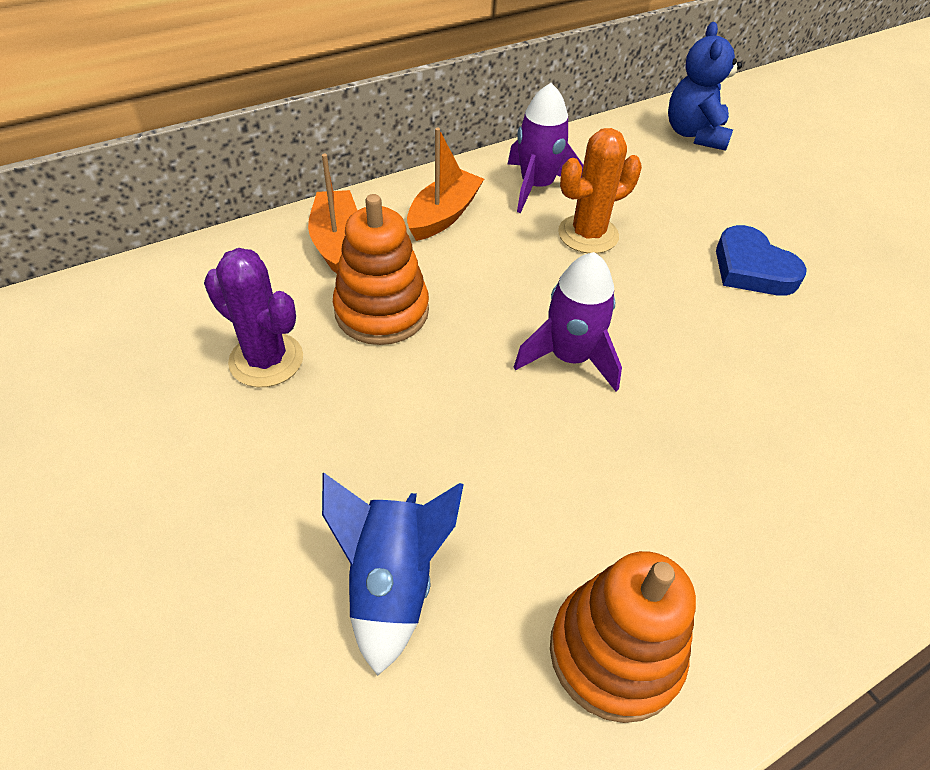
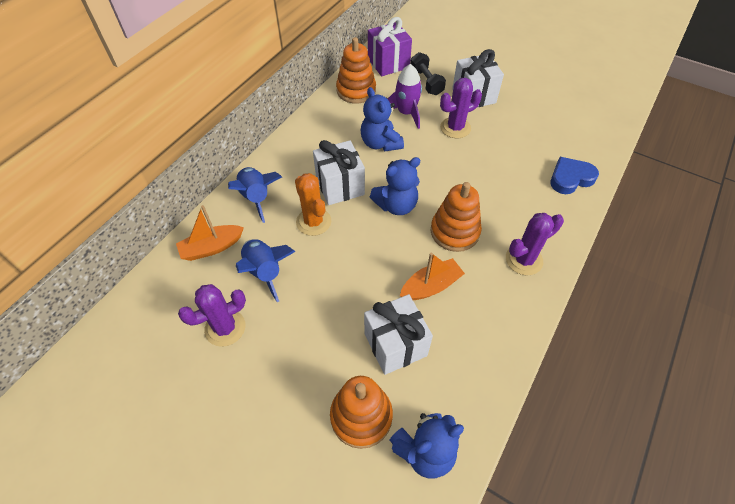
black dumbbell: 0 -> 1
blue rocket: 1 -> 2
blue teddy bear: 1 -> 3
orange stacking toy: 2 -> 3
purple cactus: 1 -> 3
purple gift: 0 -> 1
purple rocket: 2 -> 1
white gift: 0 -> 3

